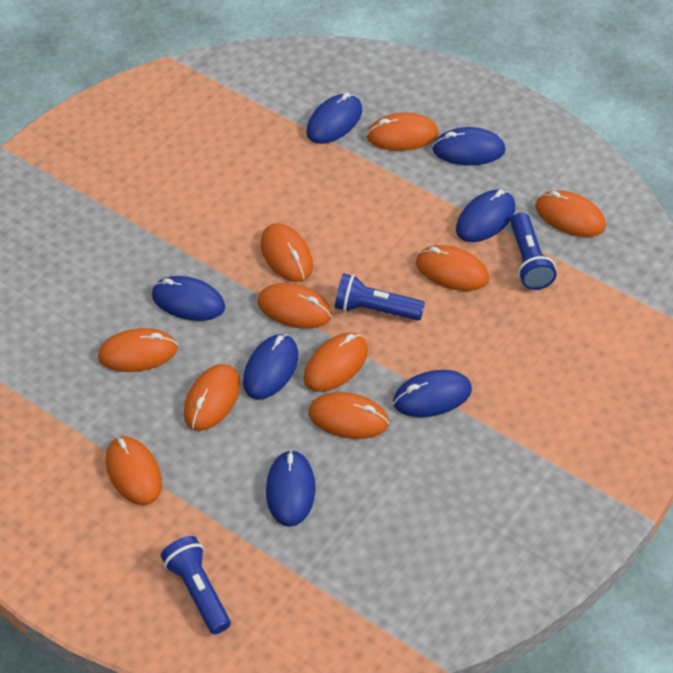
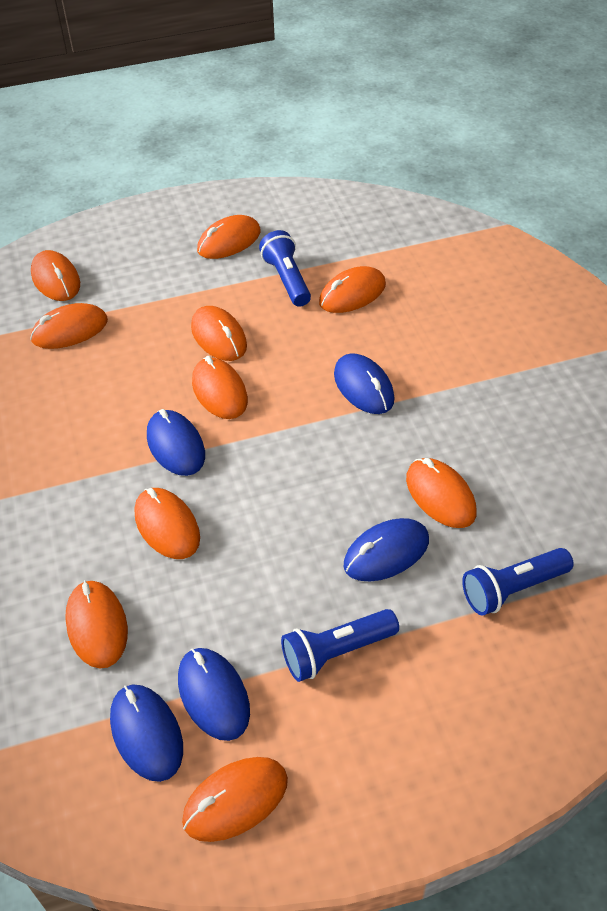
blue mouse: 7 -> 5

